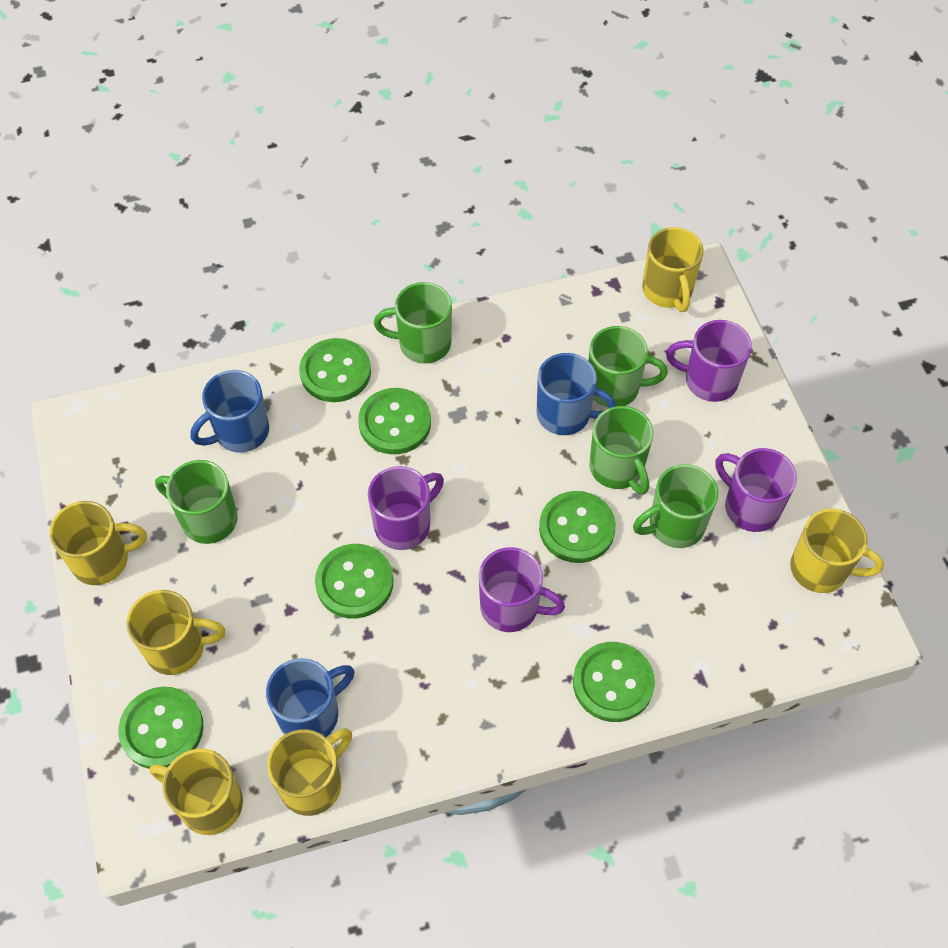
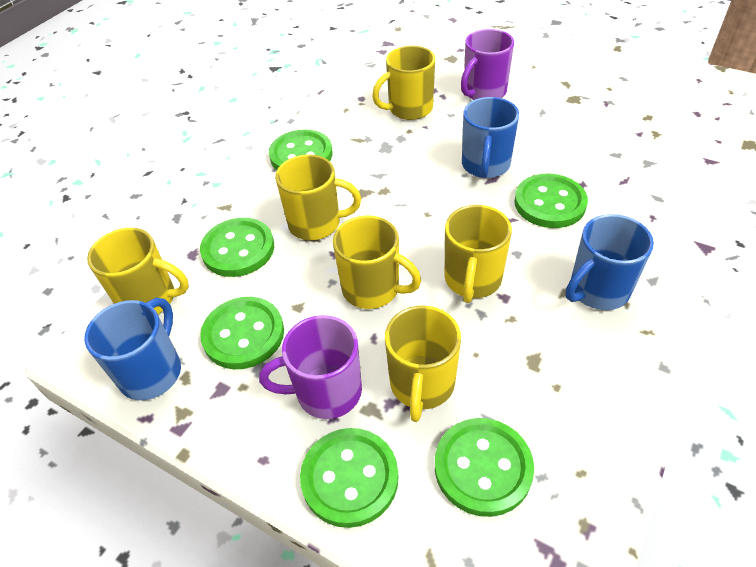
green mug: 5 -> 0
purple mug: 4 -> 2

